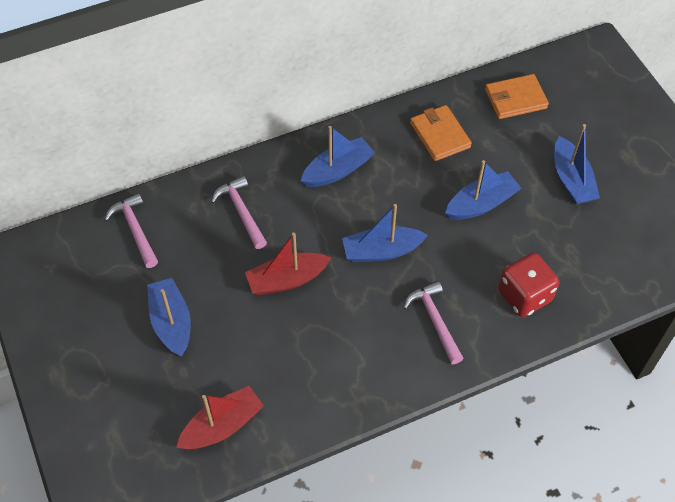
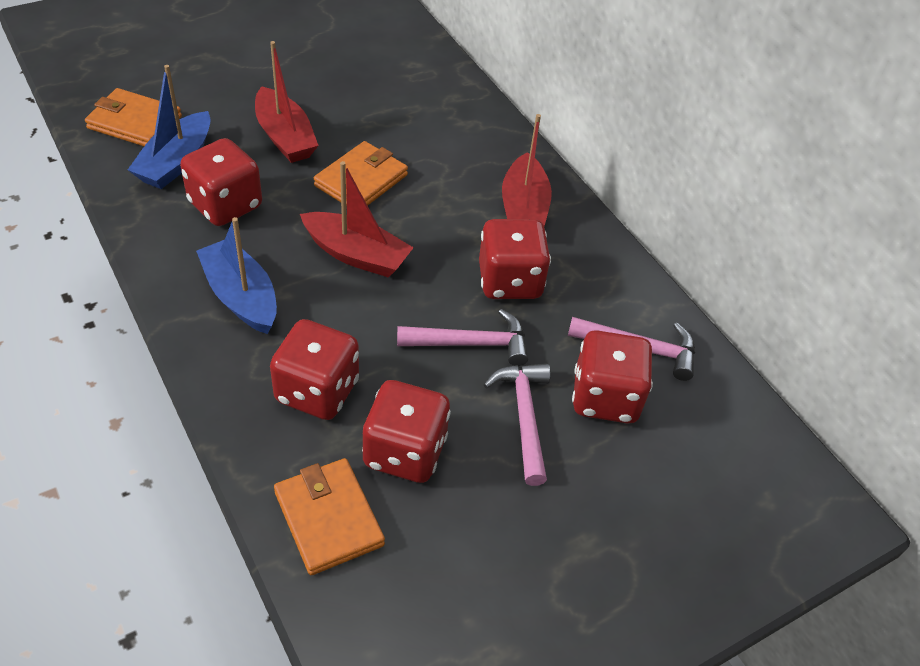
blue boat: 5 -> 2
orange wallet: 2 -> 3
red boat: 2 -> 3
red dice: 1 -> 5

